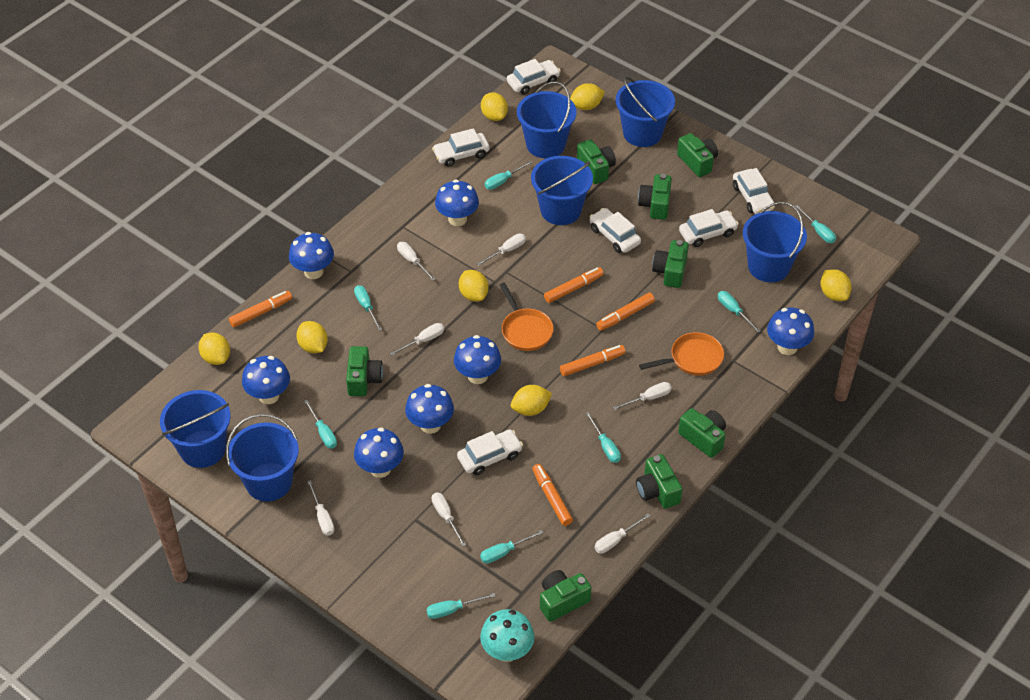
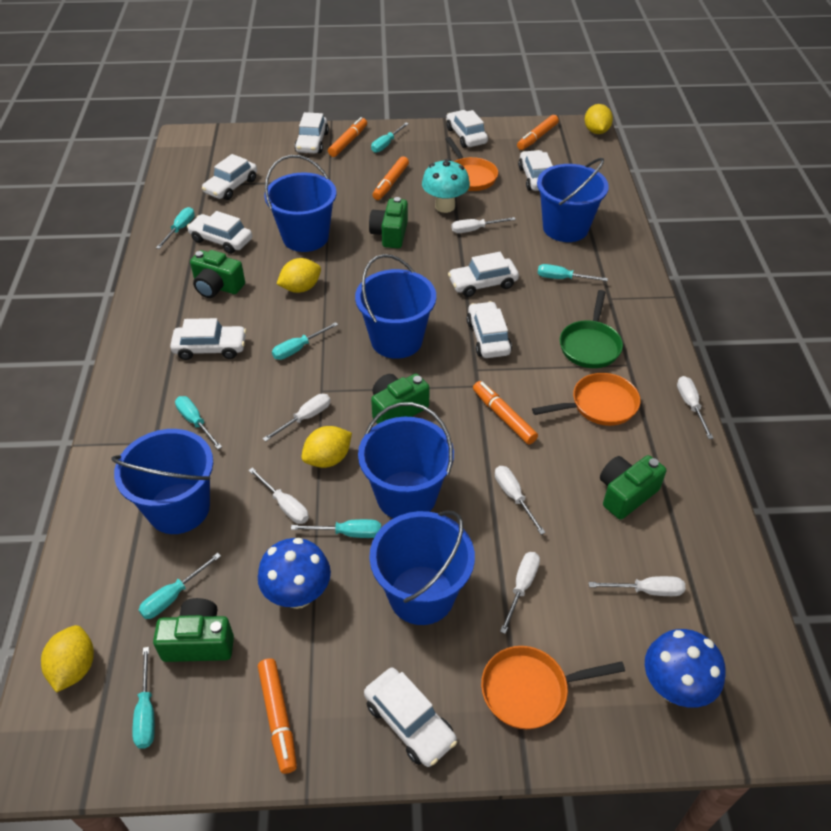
blue mushroom: 7 -> 2
green camera: 8 -> 5
green pan: 0 -> 1
orange pan: 2 -> 3
white car: 6 -> 9
yellow lemon: 7 -> 4

